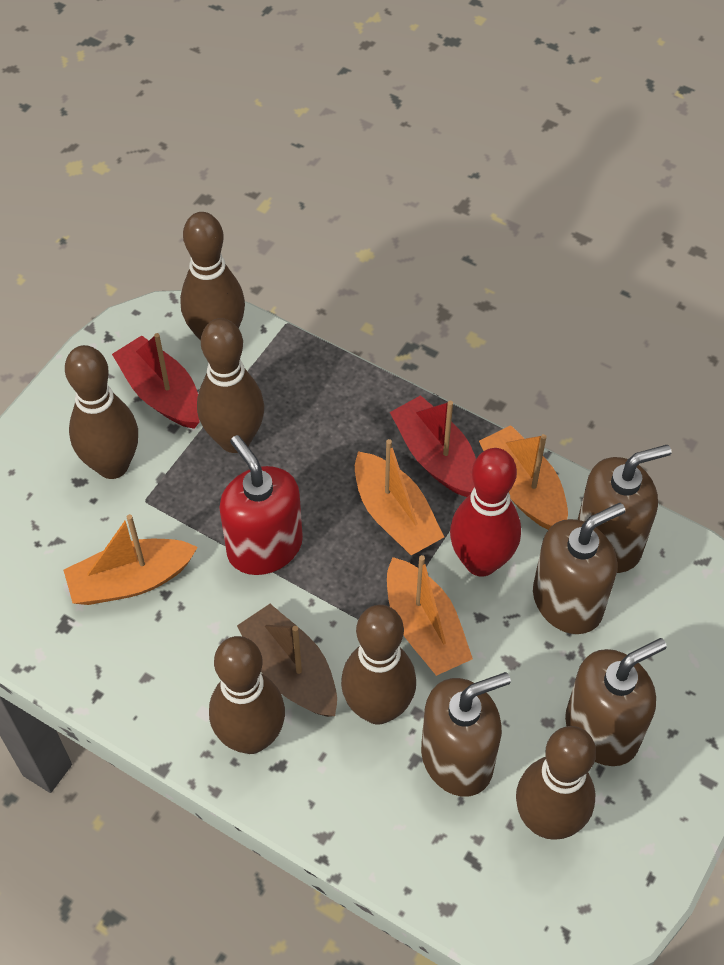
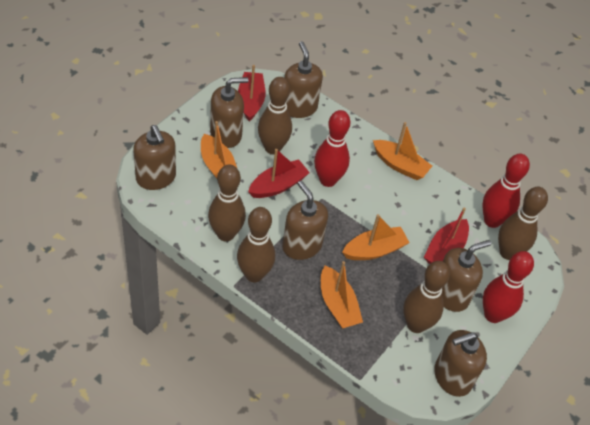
brown boat: 1 -> 0
brown bowling pin: 6 -> 5
brown soap dispenser: 4 -> 6
red boat: 2 -> 3
red bowling pin: 1 -> 3
red soap dispenser: 1 -> 0

